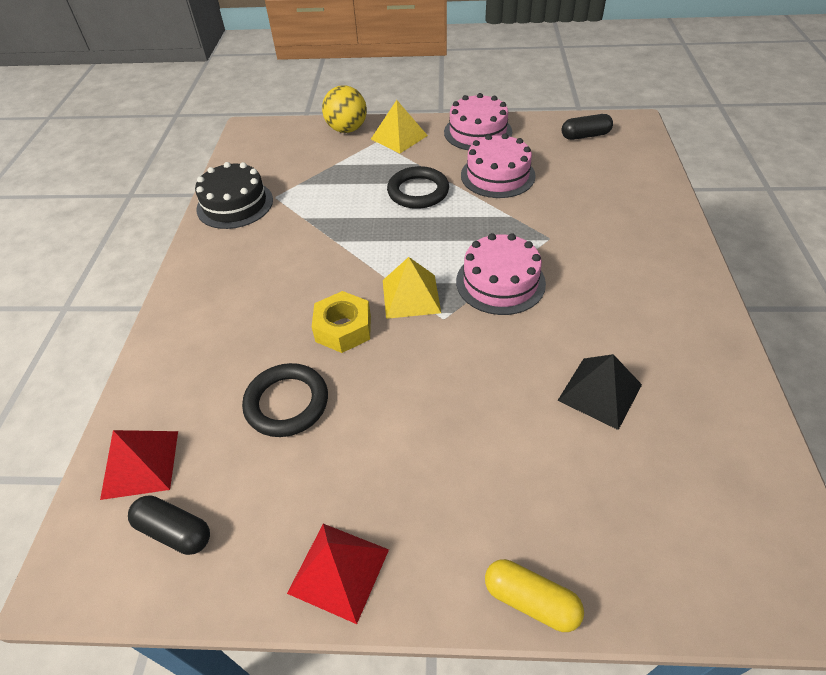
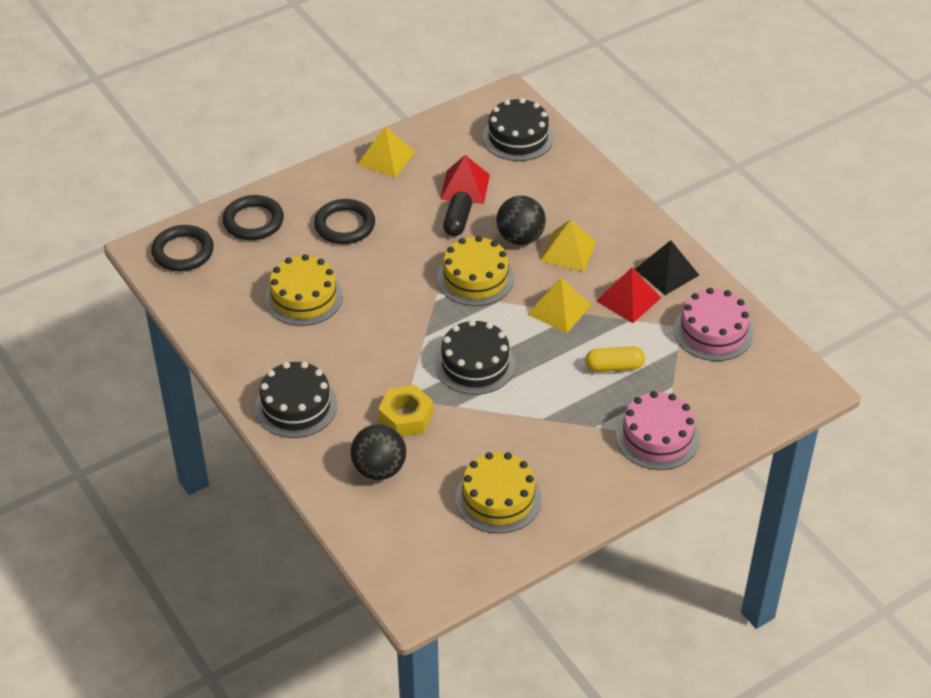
black ball: 0 -> 2
black cake: 1 -> 3
black capsule: 2 -> 1
black ring: 2 -> 3
pink cake: 3 -> 2
yellow ball: 1 -> 0
yellow cake: 0 -> 3
yellow pyramid: 2 -> 3

